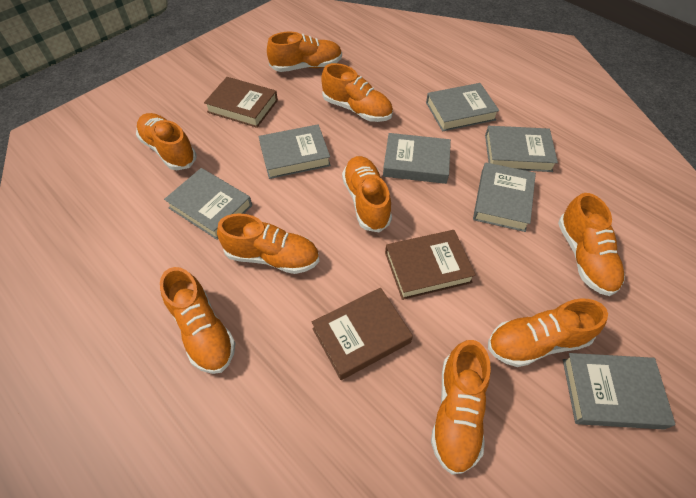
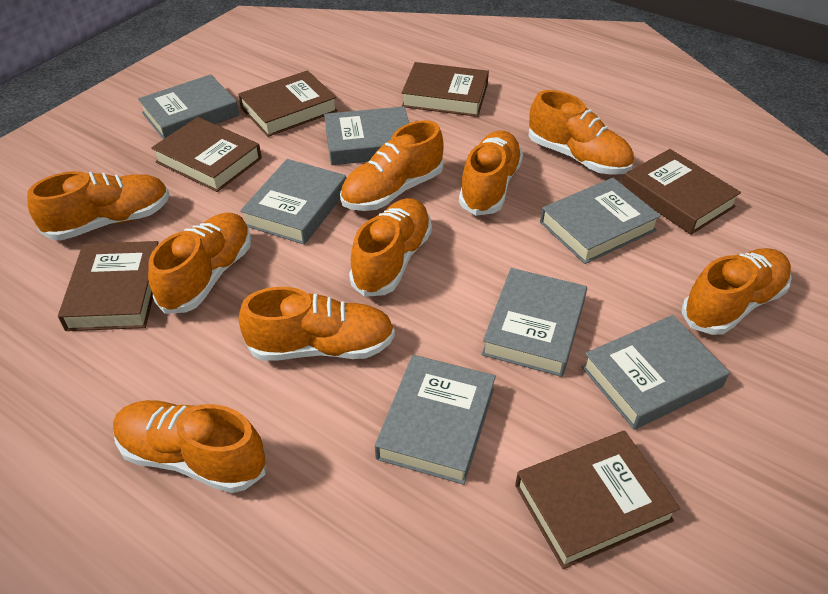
brown book: 3 -> 6

